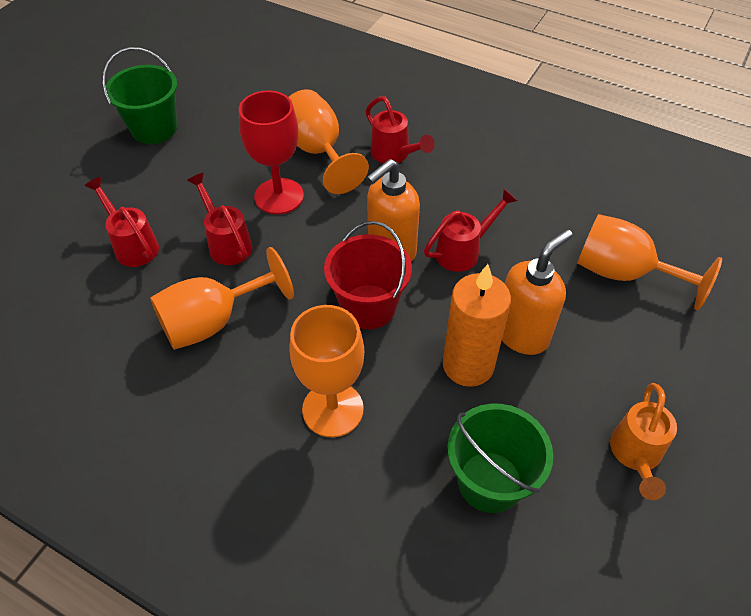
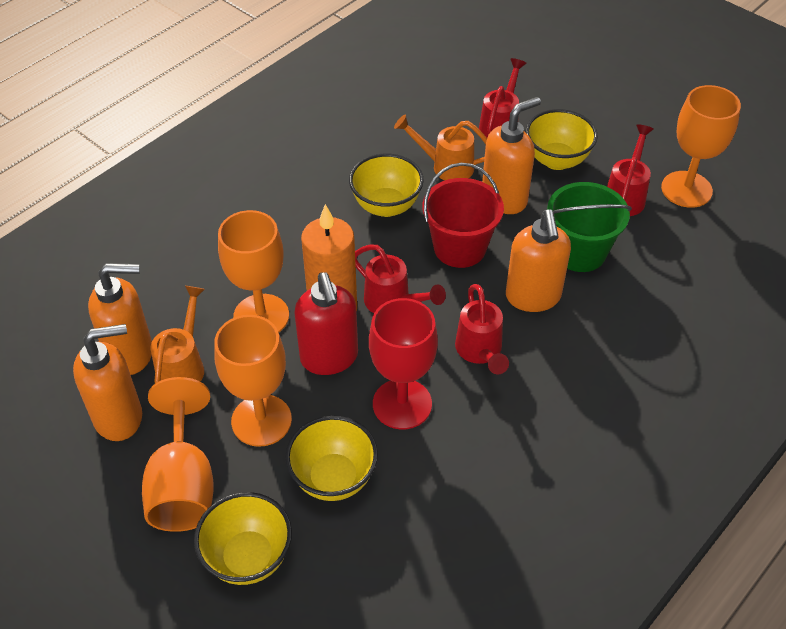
green bucket: 2 -> 1
orange soap dispenser: 2 -> 4
orange watering can: 1 -> 2
red soap dispenser: 0 -> 1
yellow bowl: 0 -> 4

